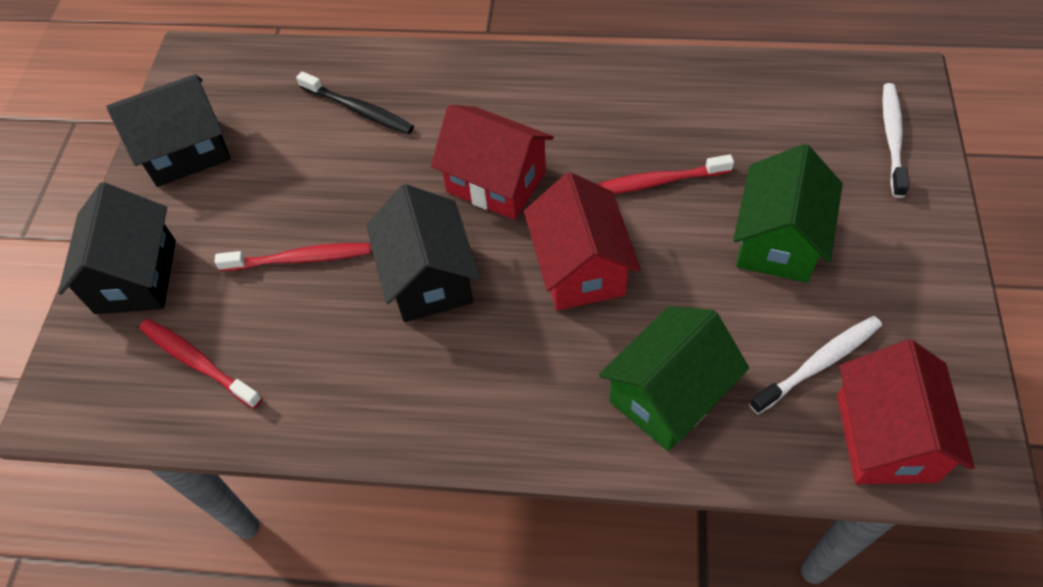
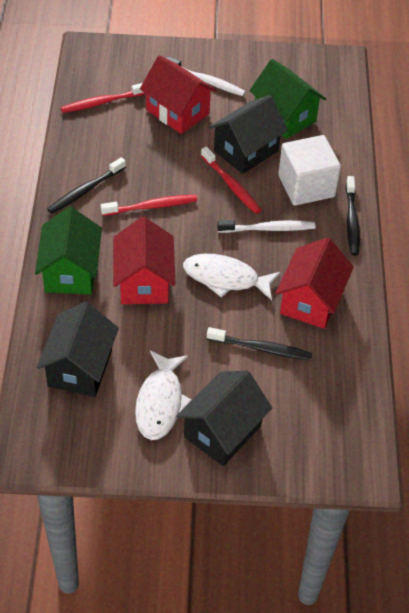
black toothbrush: 1 -> 3
white cube: 0 -> 1
white fish: 0 -> 2

